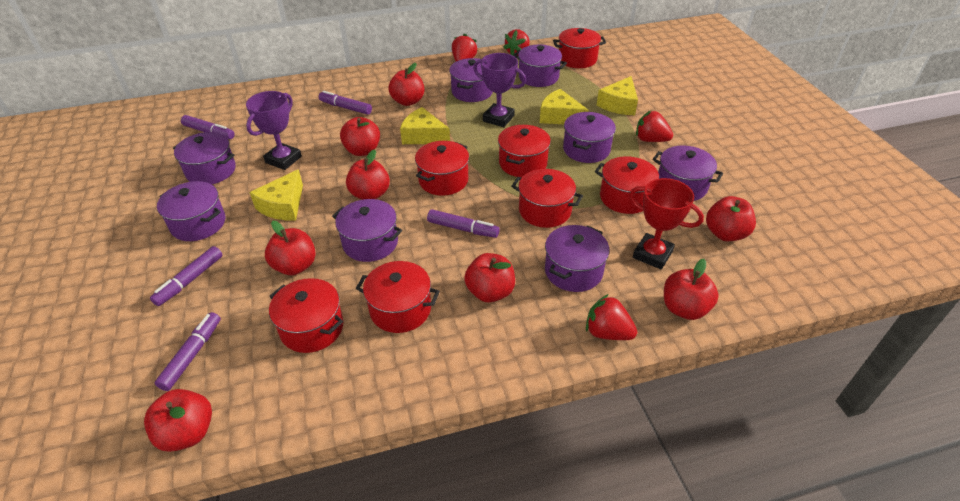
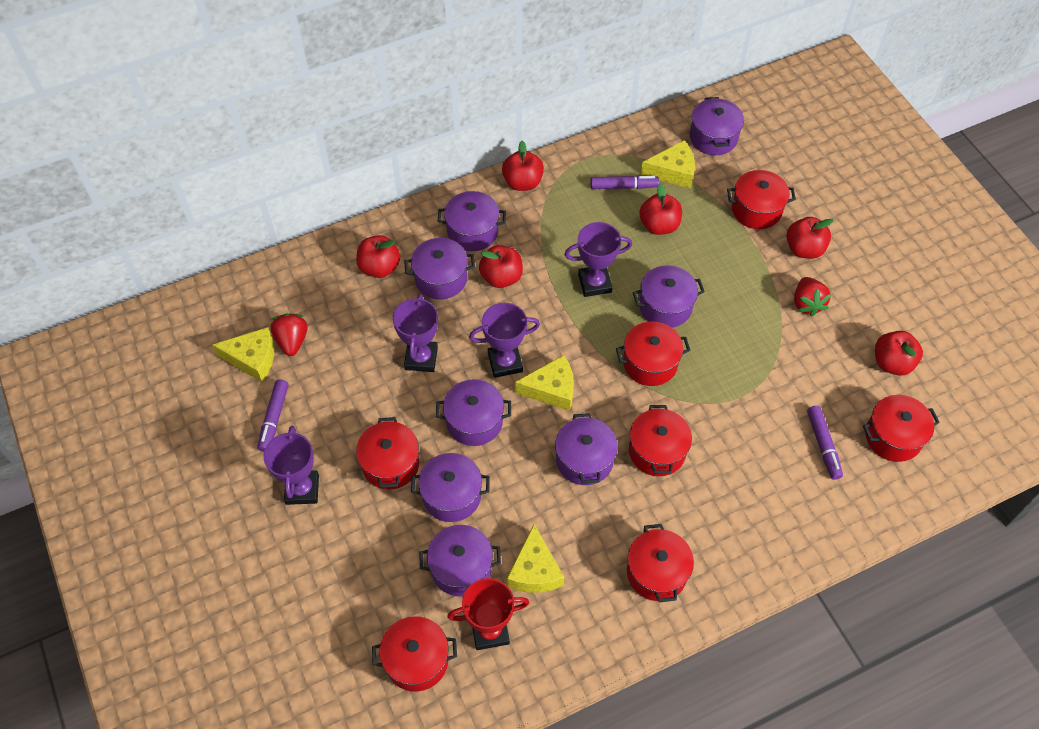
purple marker: 5 -> 3
purple trophy: 2 -> 4
red apple: 8 -> 6
red strawberry: 4 -> 2

